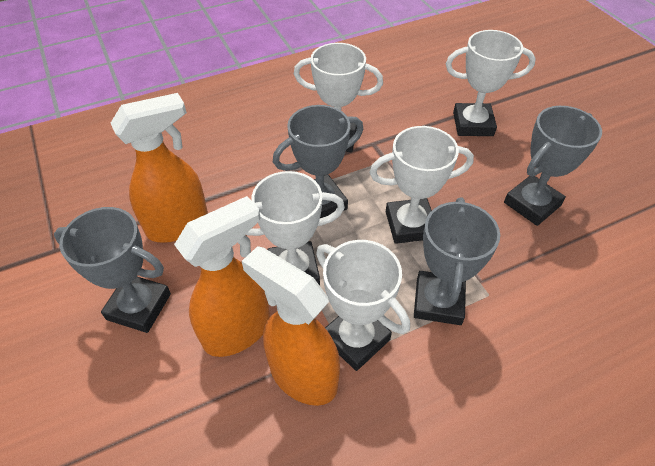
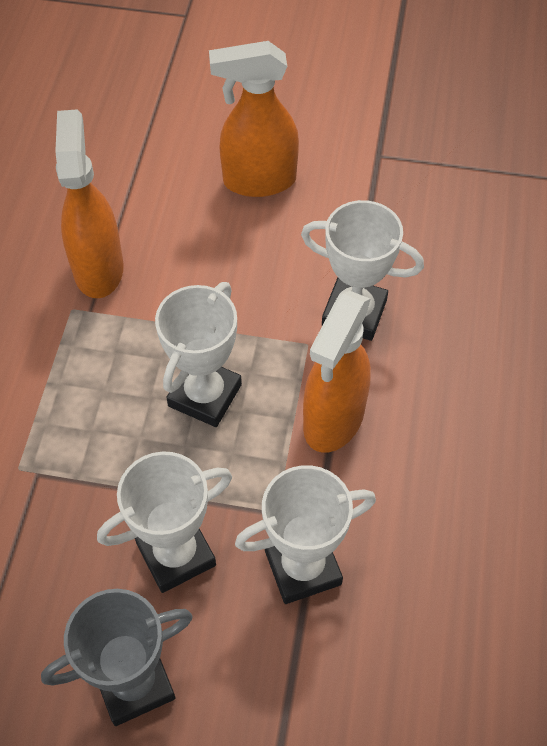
grey trophy: 4 -> 1
white trophy: 5 -> 4

